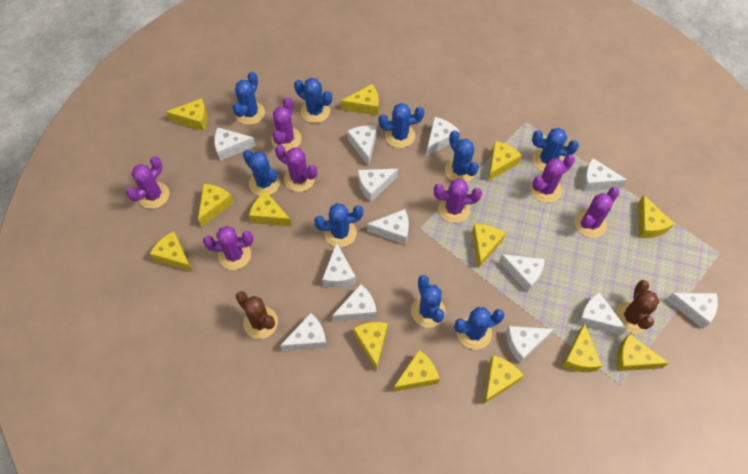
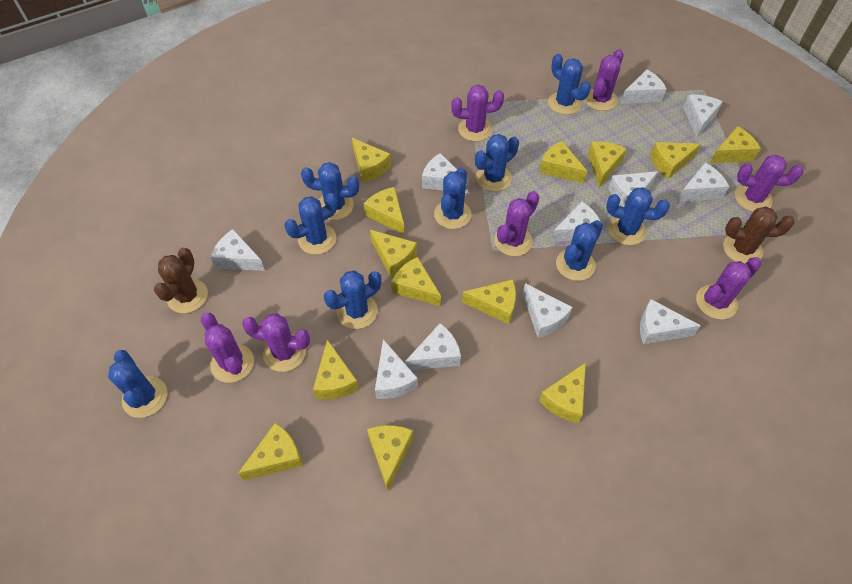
white cheese: 13 -> 11

